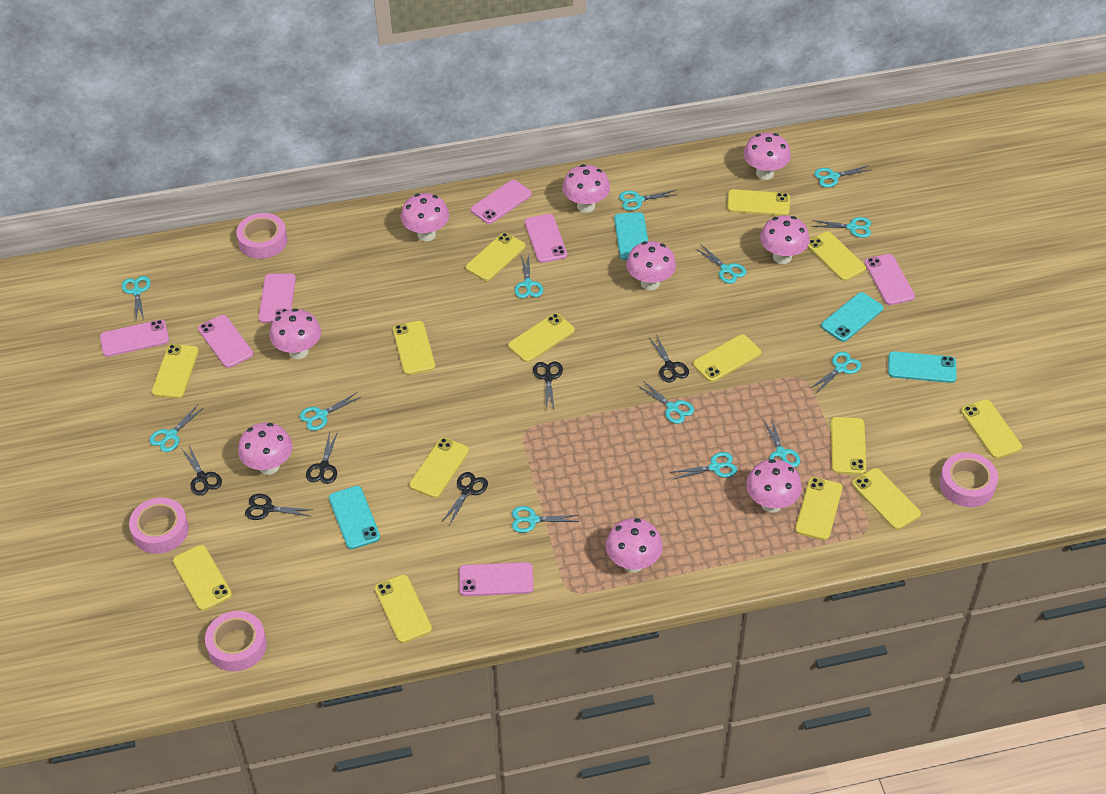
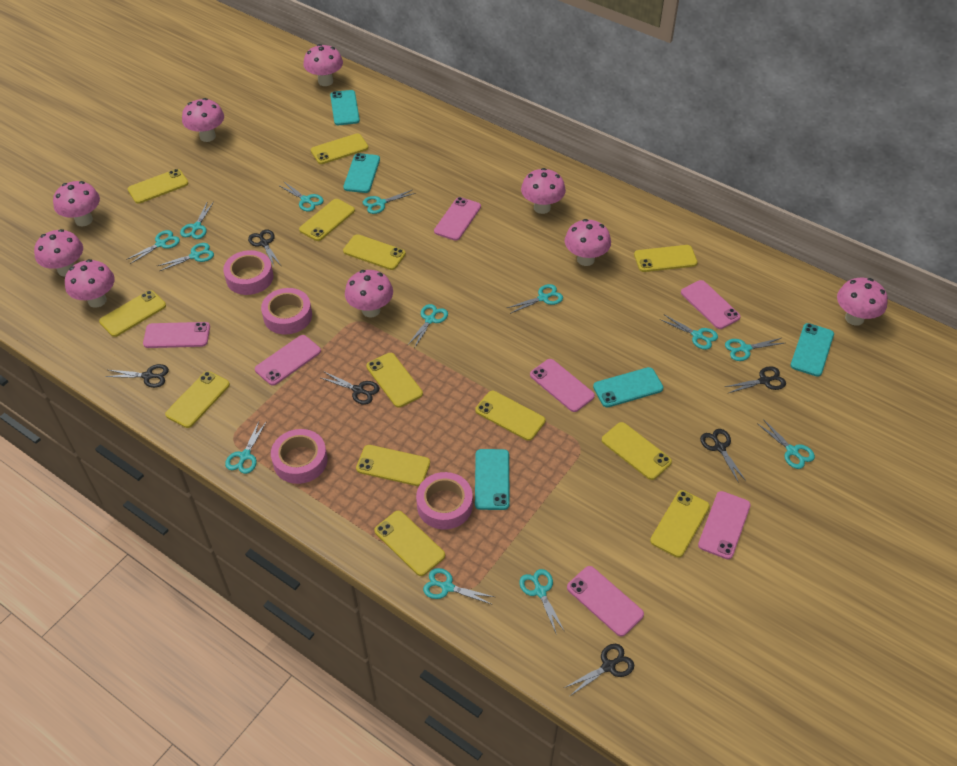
turquoise phone: 4 -> 5
yellow phone: 14 -> 13

